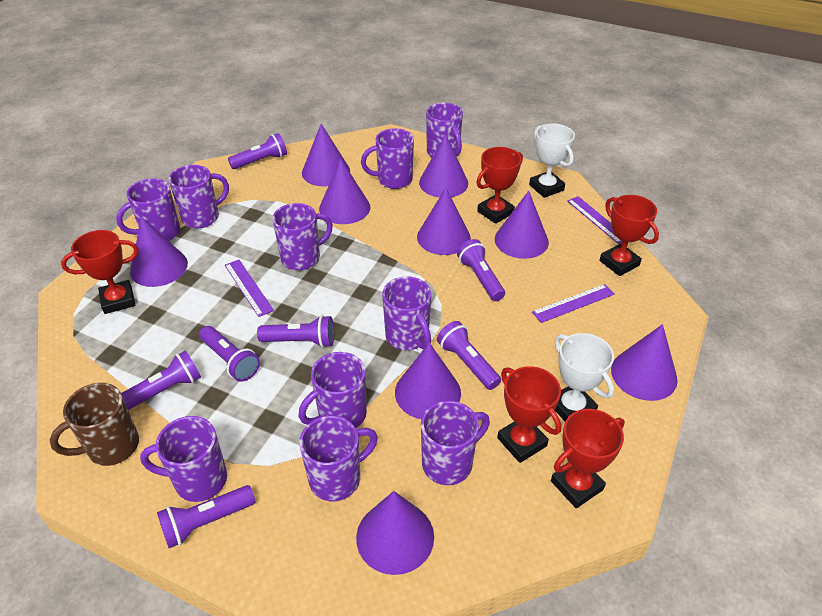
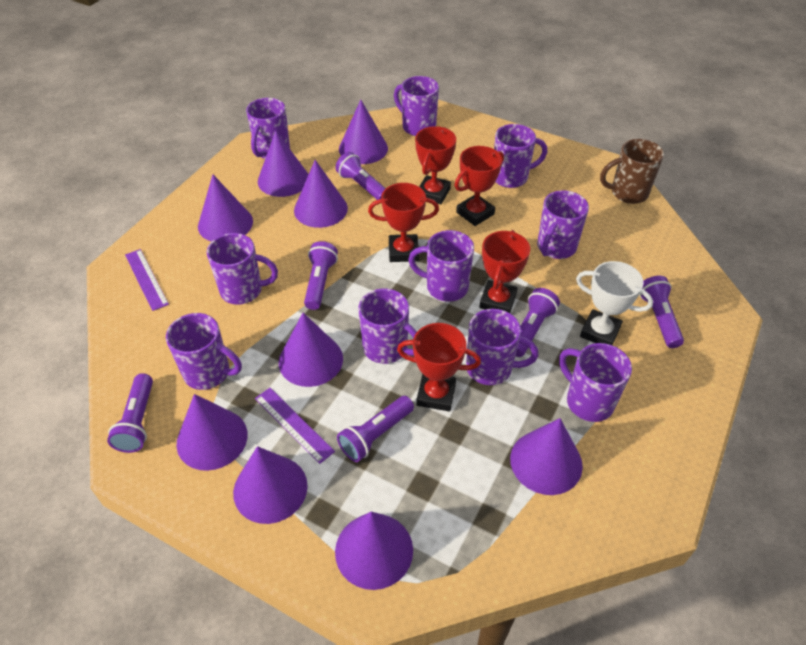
purple flashlight: 7 -> 6
purple ruler: 3 -> 2
white trophy: 2 -> 1

